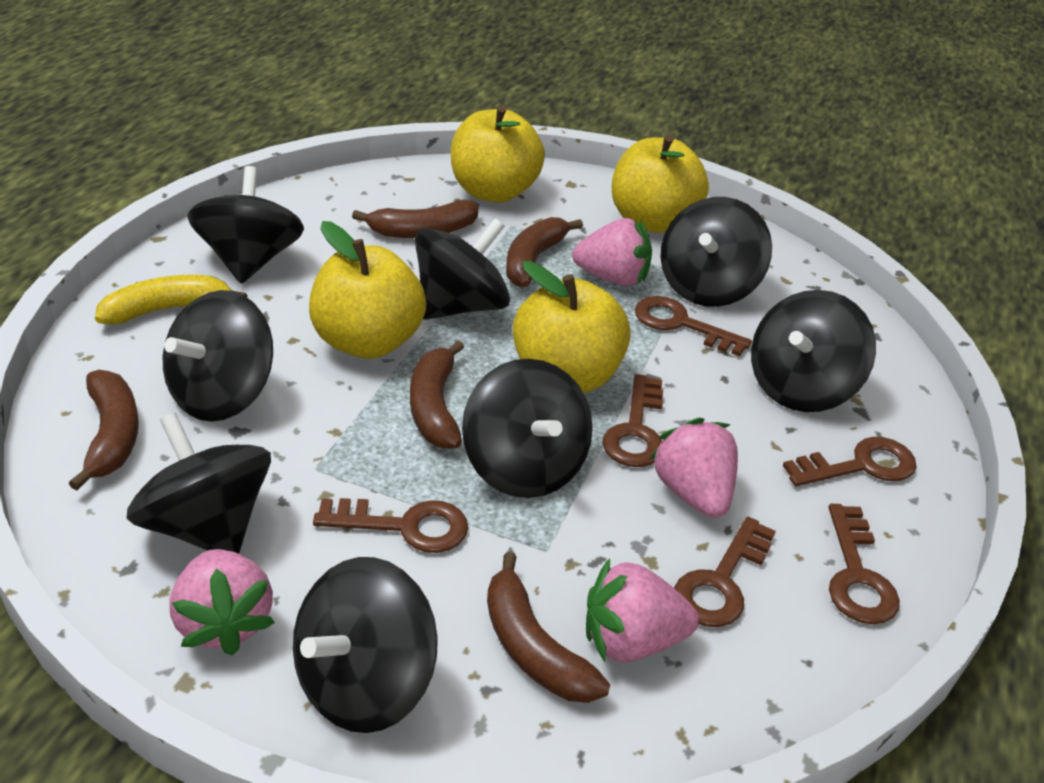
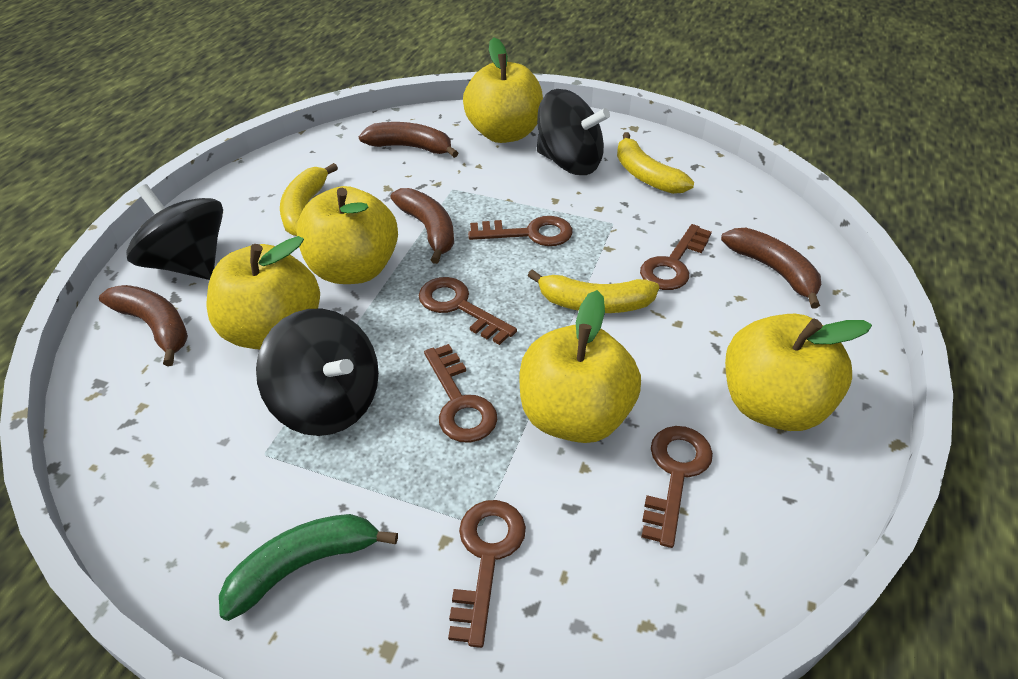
black spinning top: 8 -> 3
brown banana: 5 -> 4
green banana: 0 -> 1
pink strawberry: 4 -> 0
yellow apple: 4 -> 5
yellow banana: 1 -> 3

